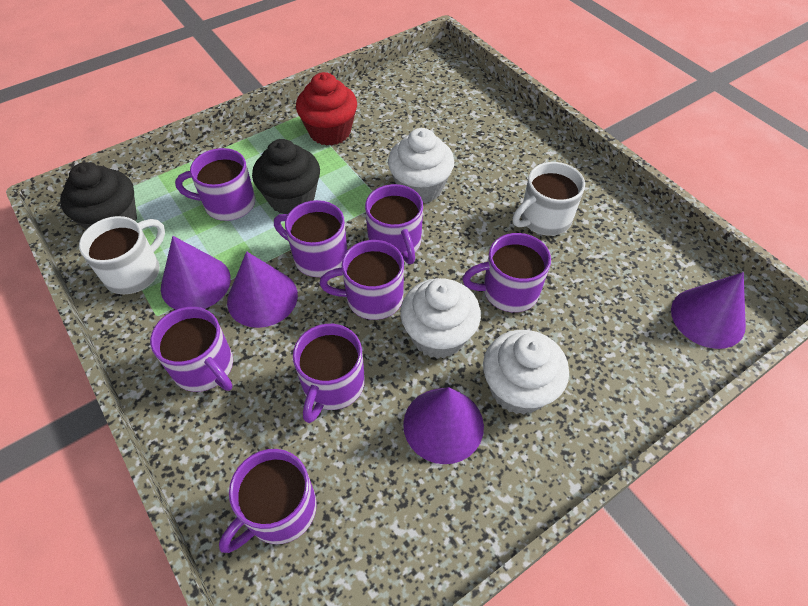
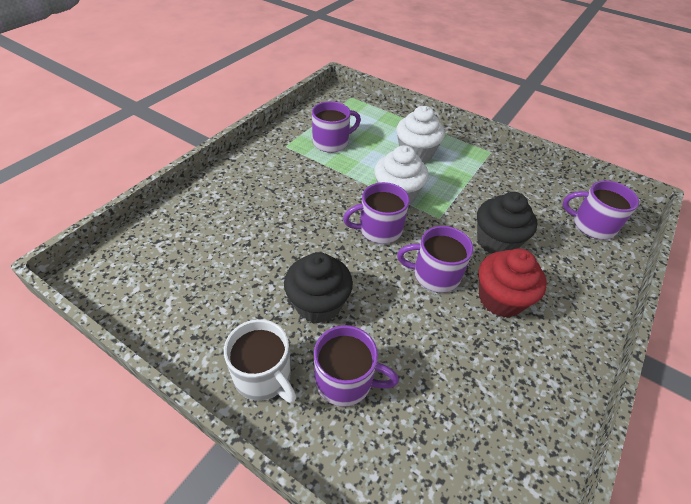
purple cone: 4 -> 0
purple mug: 8 -> 5
white cupcake: 3 -> 2
white mug: 2 -> 1

